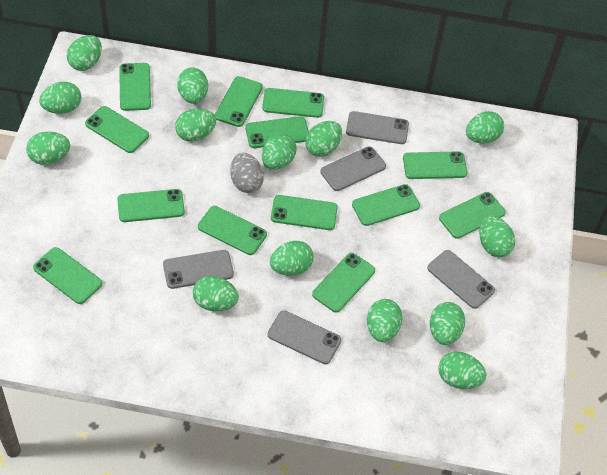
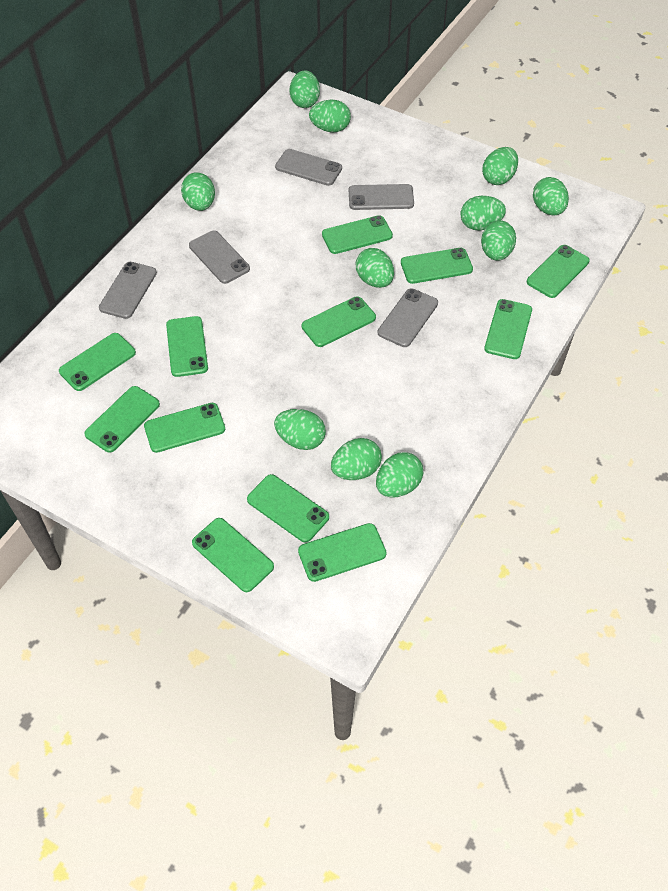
green egg: 14 -> 11
green phone: 13 -> 12
grey egg: 1 -> 0

